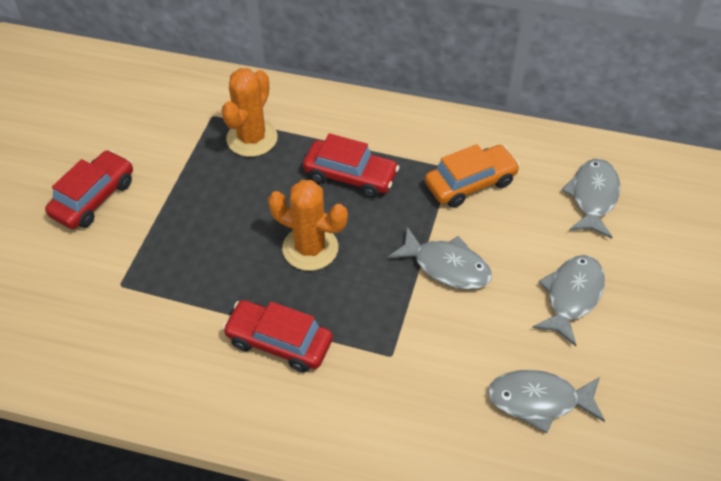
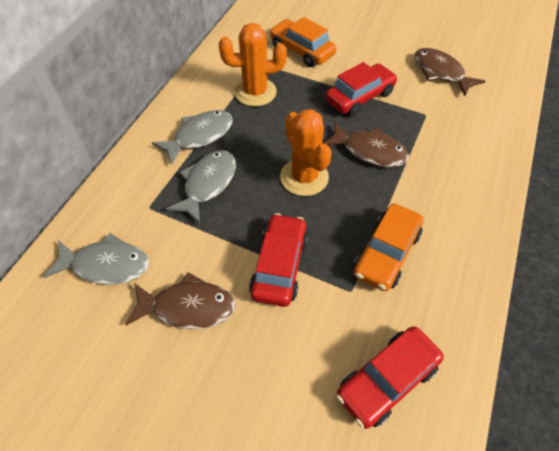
brown fish: 0 -> 3
grey fish: 4 -> 3
orange car: 1 -> 2

